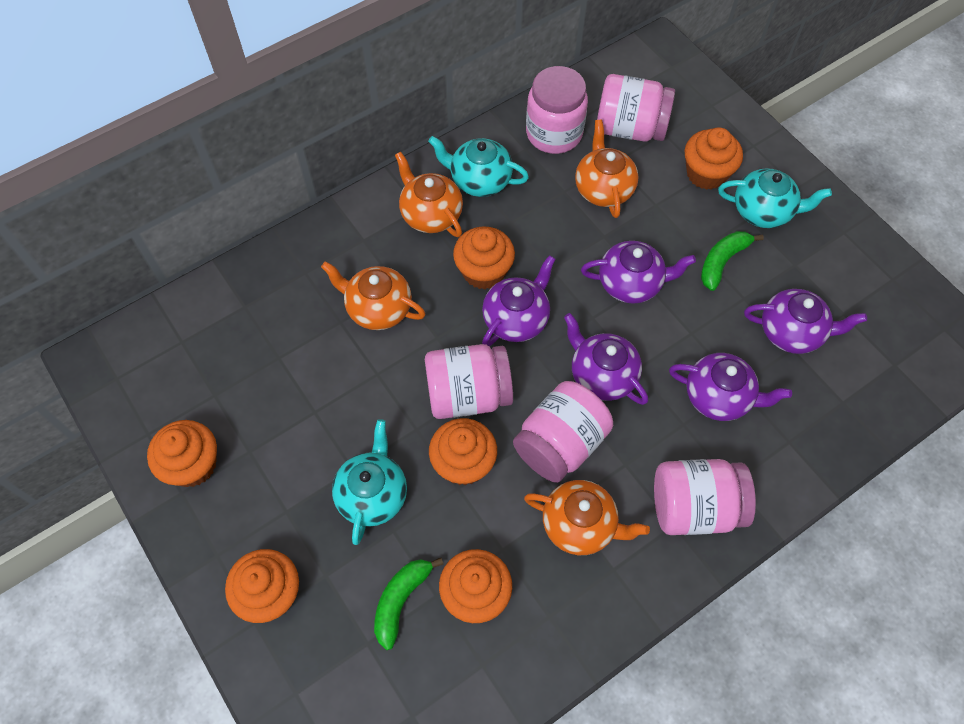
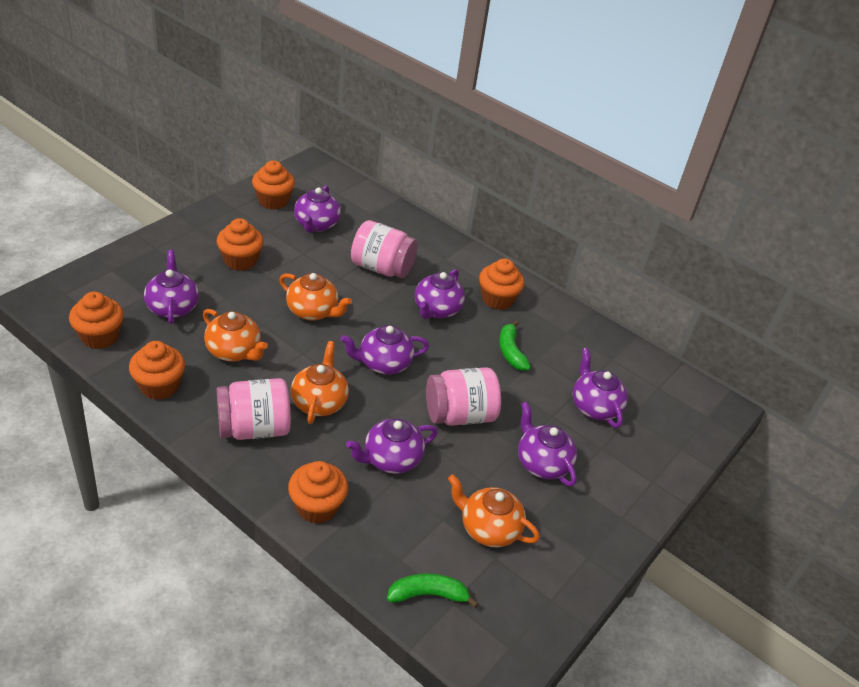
pink jar: 5 -> 3
purple teapot: 5 -> 7
turquoise teapot: 3 -> 0

